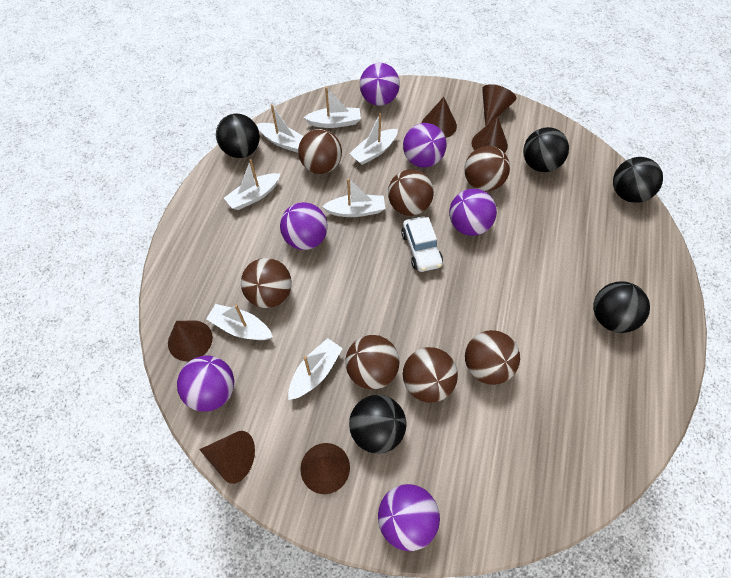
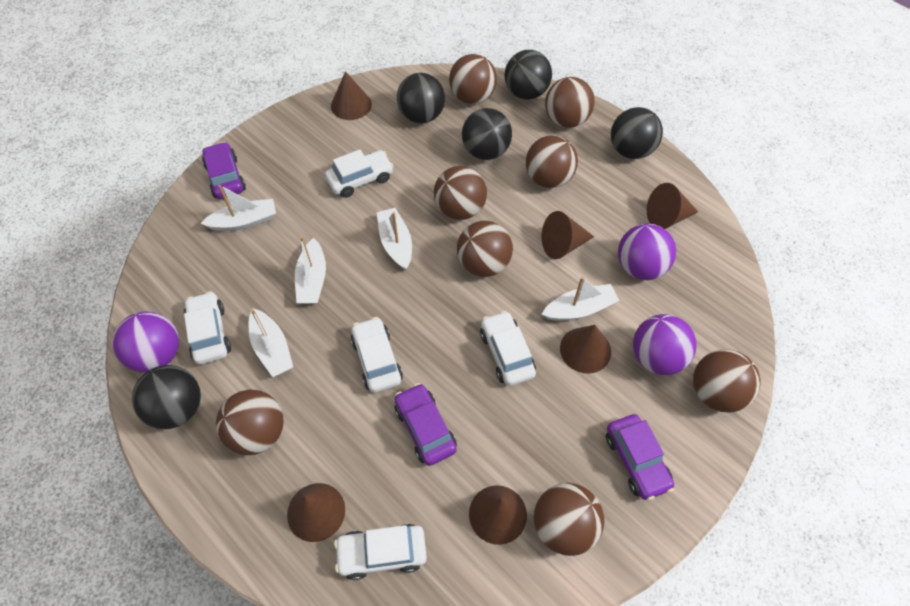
brown ball: 7 -> 8
purple ball: 6 -> 3
purple car: 0 -> 3
white boat: 7 -> 5
white car: 1 -> 5

